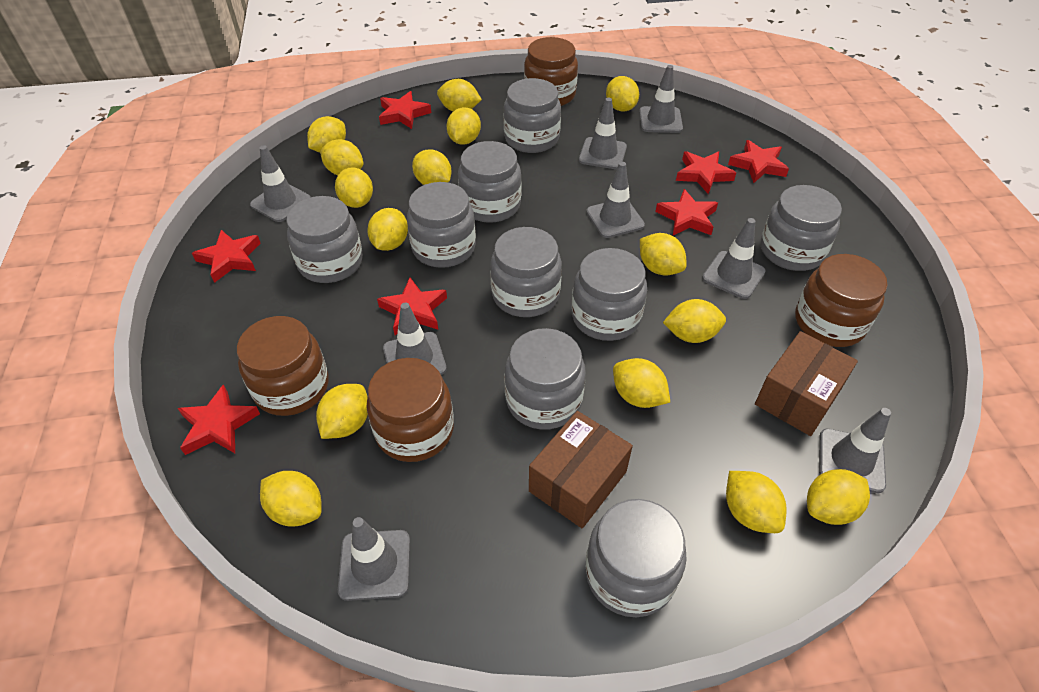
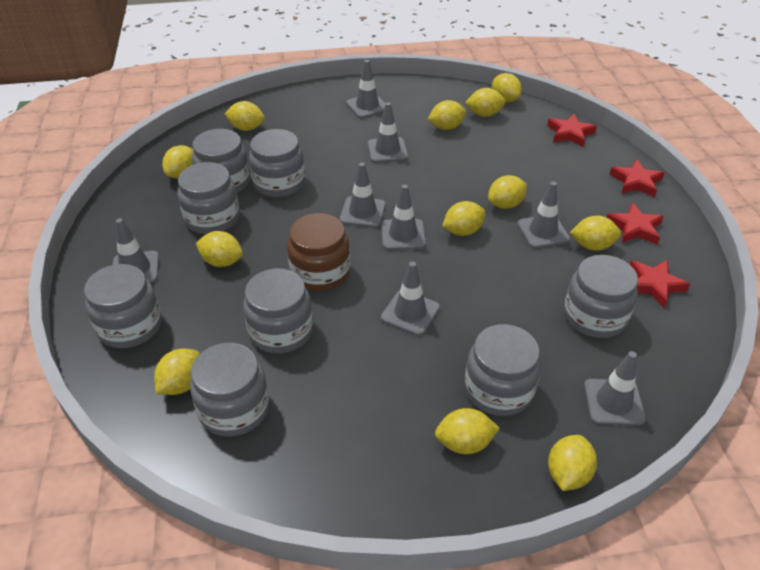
brown box: 2 -> 0
brown jar: 4 -> 1
grey jar: 9 -> 8
red star: 7 -> 4
yellow lemon: 15 -> 12

